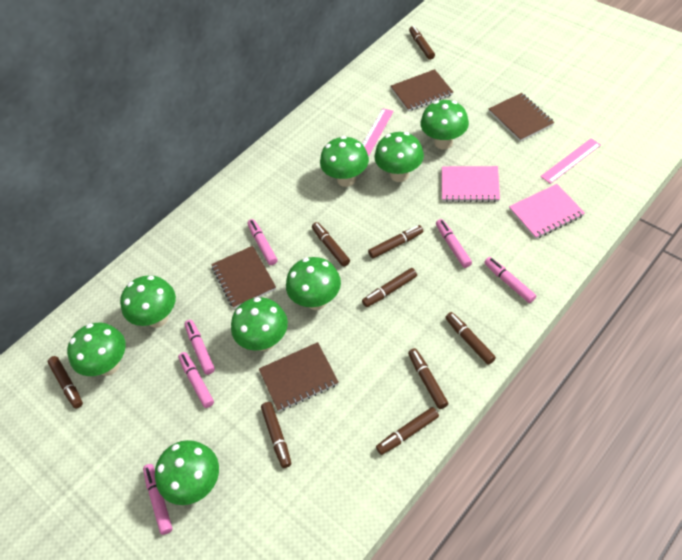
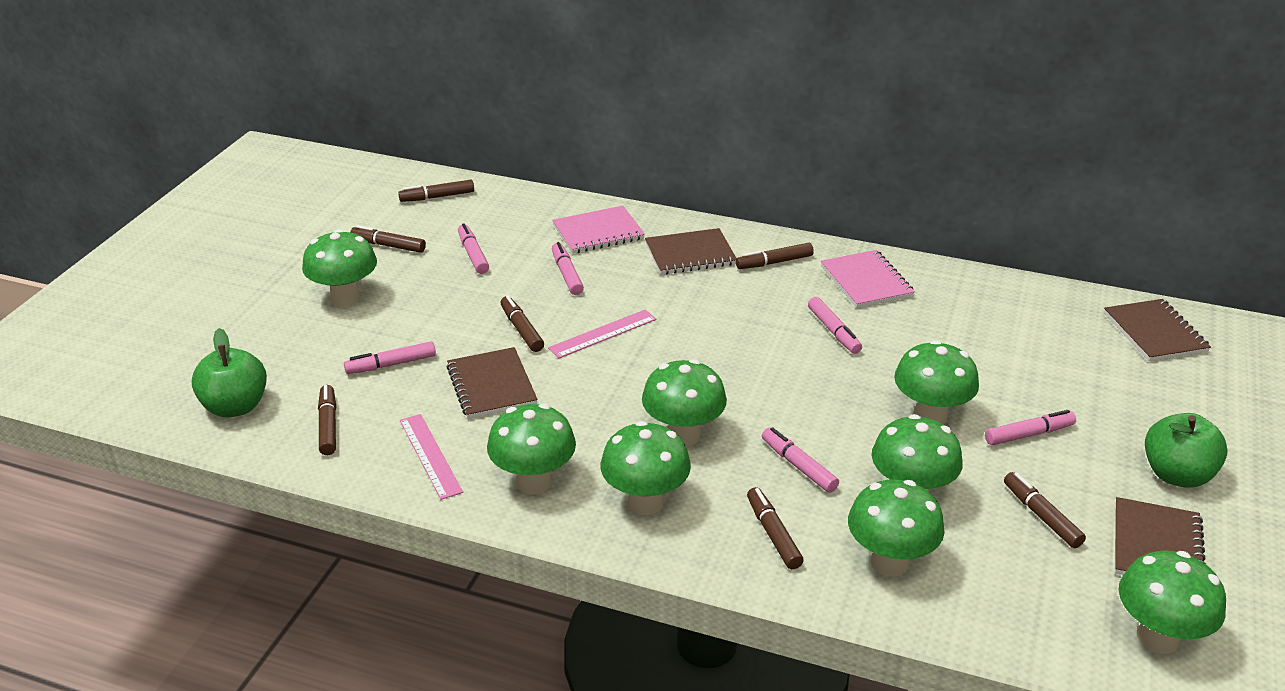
brown marker: 9 -> 7
green apple: 0 -> 2

